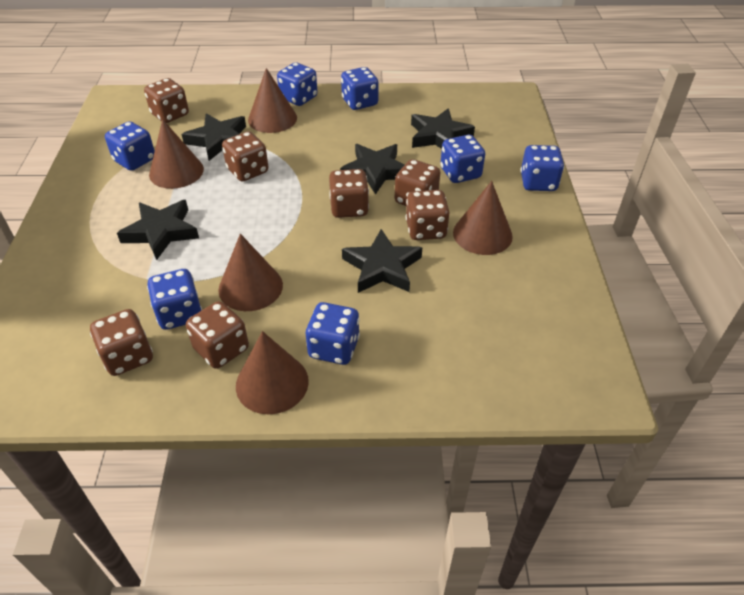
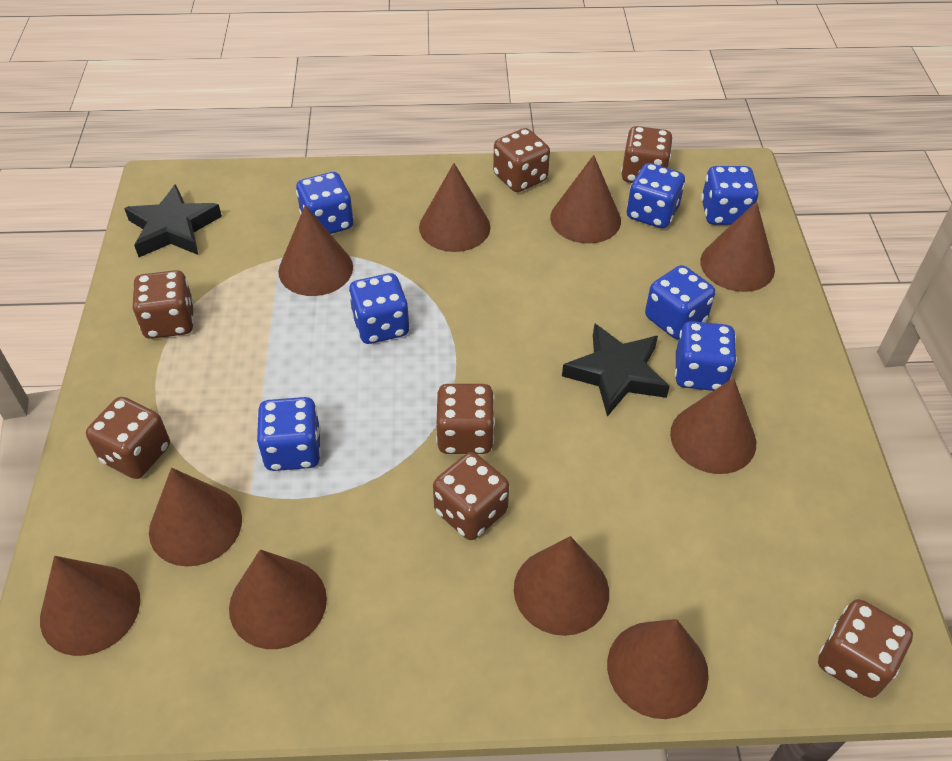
black star: 5 -> 2
brown cone: 5 -> 10

